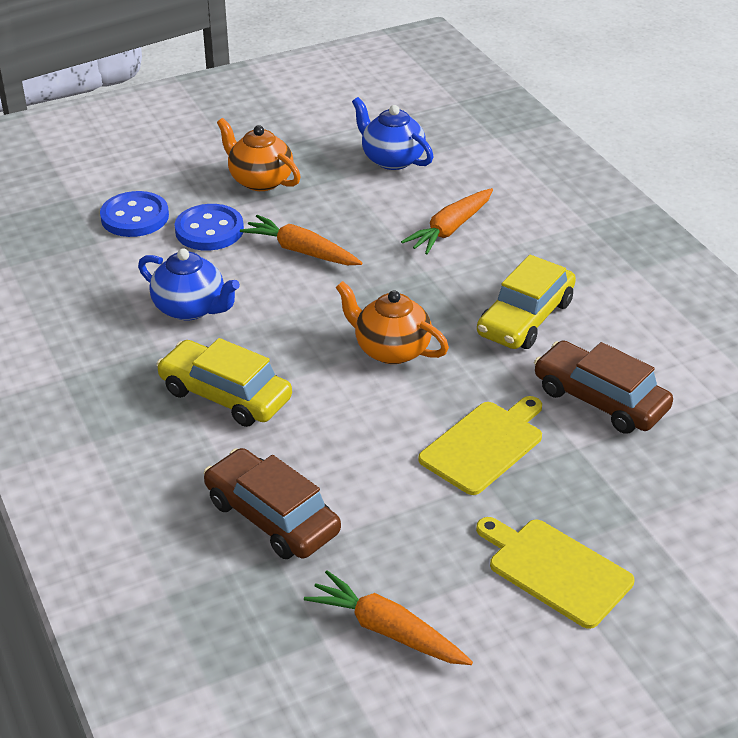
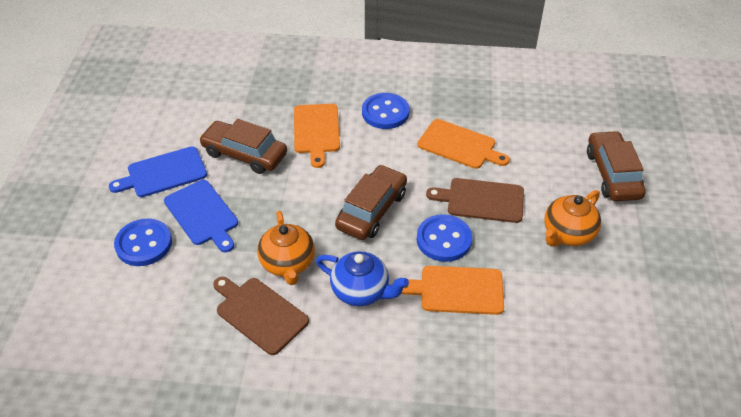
blue button: 2 -> 3
blue cutting board: 0 -> 2
blue teapot: 2 -> 1
brown car: 2 -> 3
brown cutting board: 0 -> 2
orange carrot: 3 -> 0
orange cutting board: 0 -> 3
yellow car: 2 -> 0
yellow cutting board: 2 -> 0

